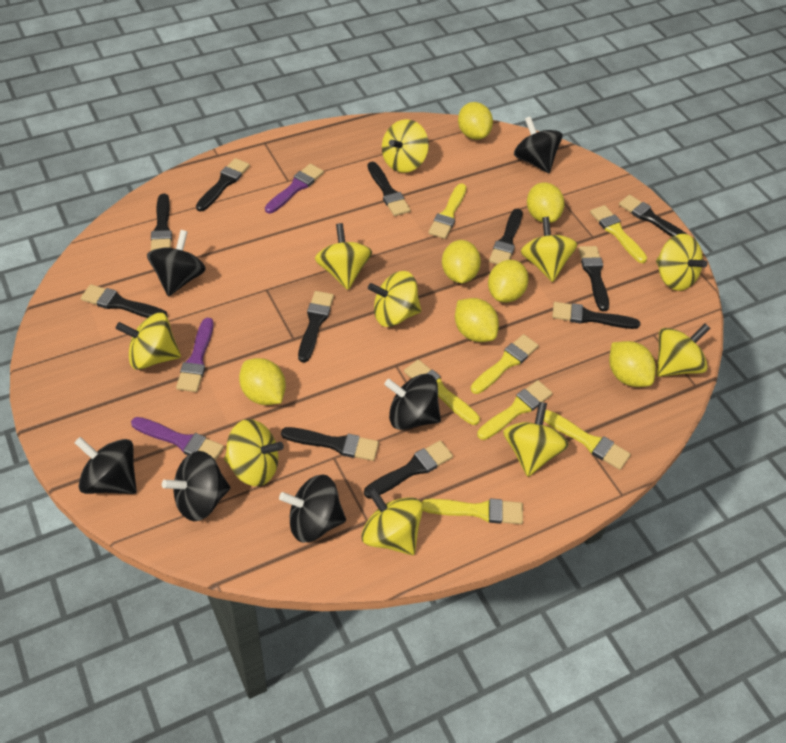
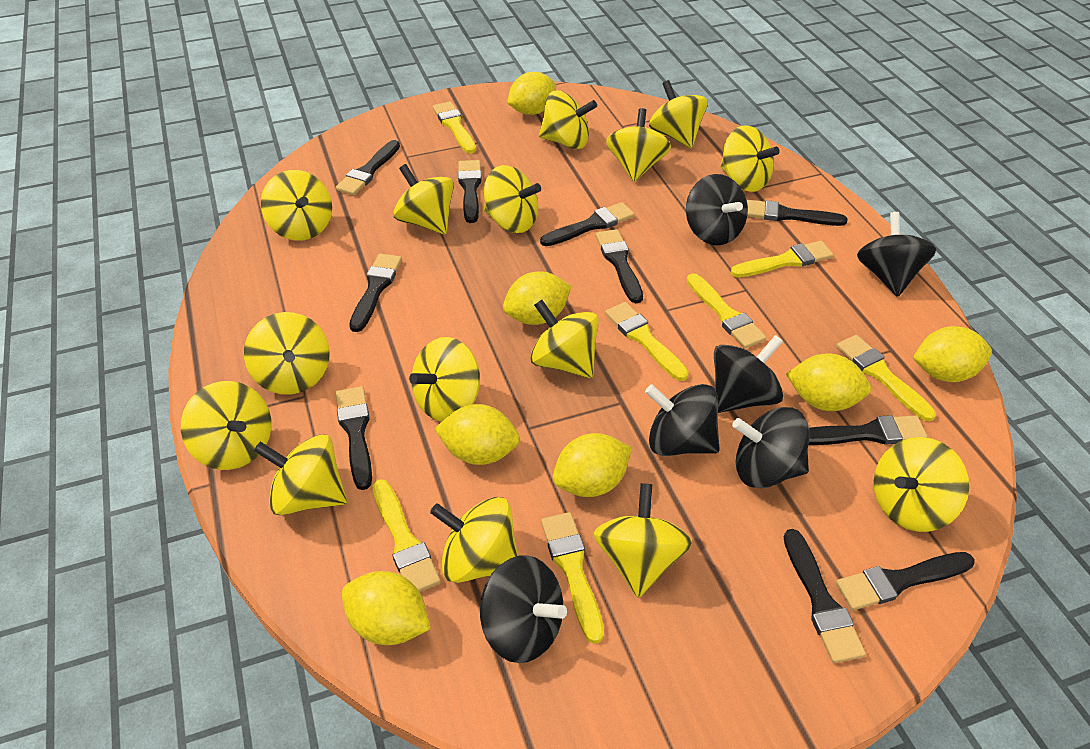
black brush: 11 -> 10
purple brush: 3 -> 0
yellow spinning top: 10 -> 15

